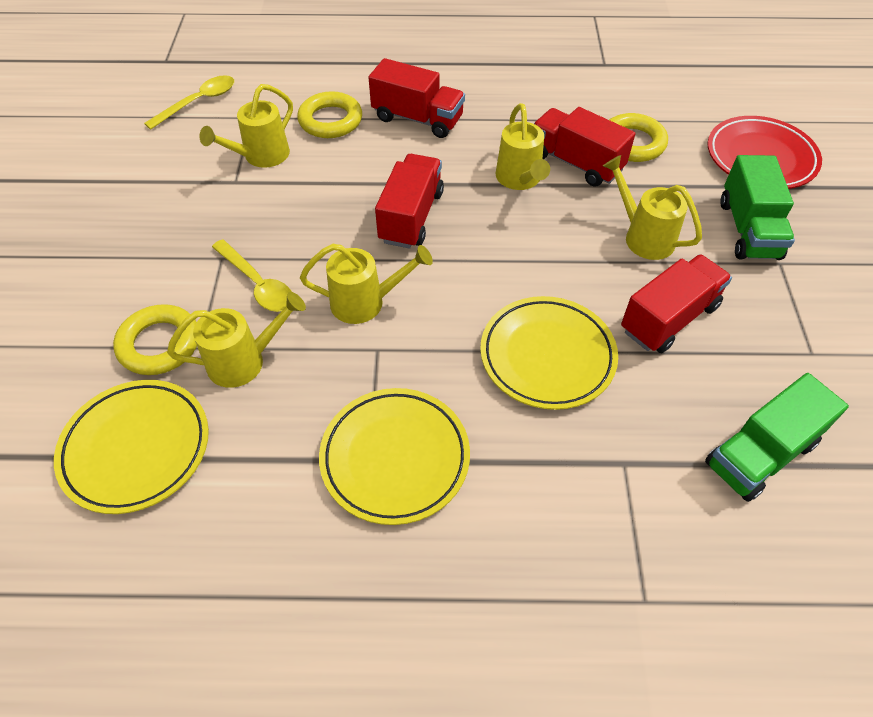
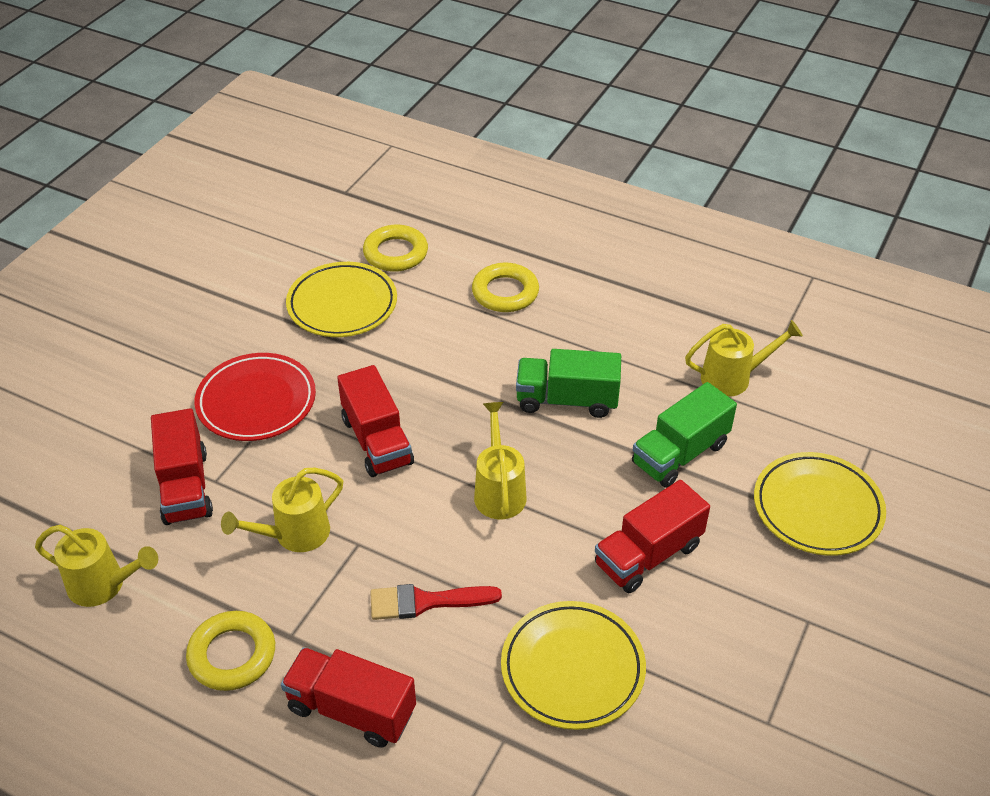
red brush: 0 -> 1
yellow spoon: 2 -> 0
yellow watering can: 5 -> 4

